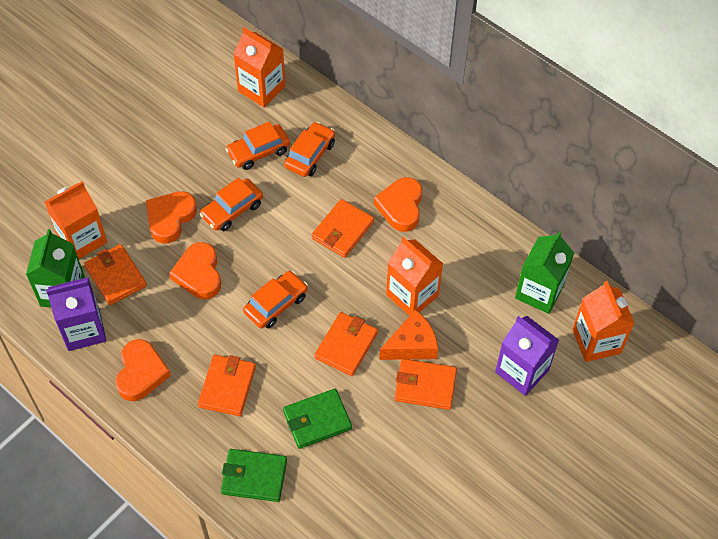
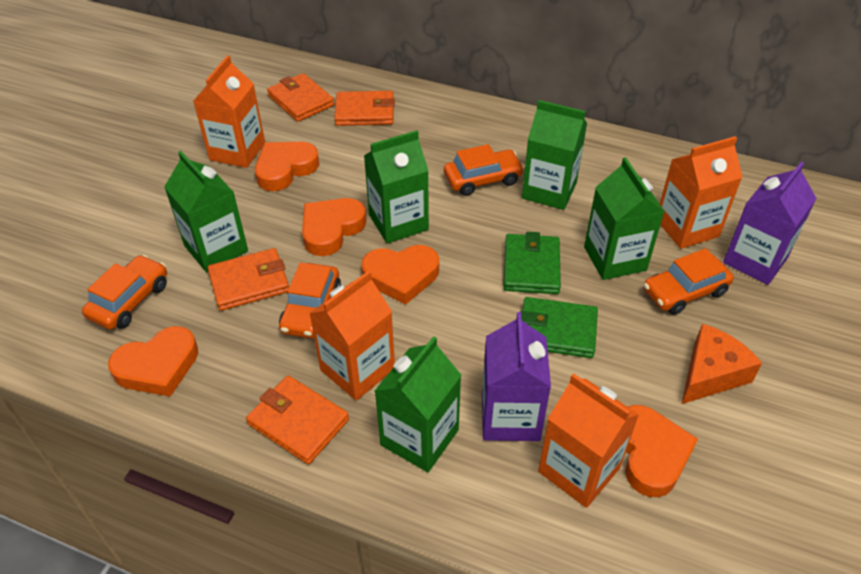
green carton: 2 -> 5
orange heart: 4 -> 5
orange wallet: 5 -> 4

